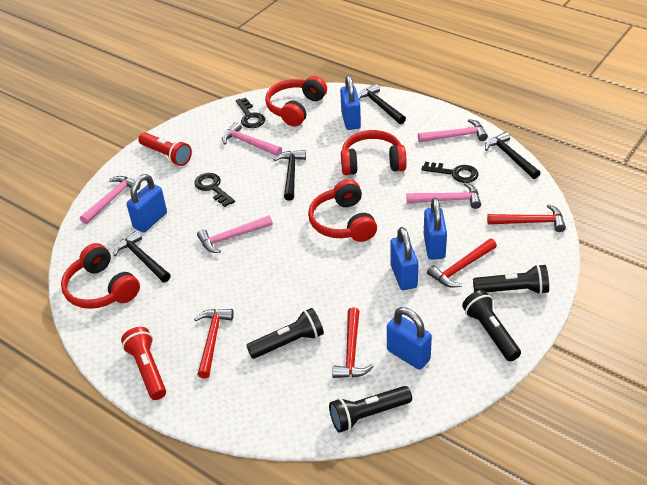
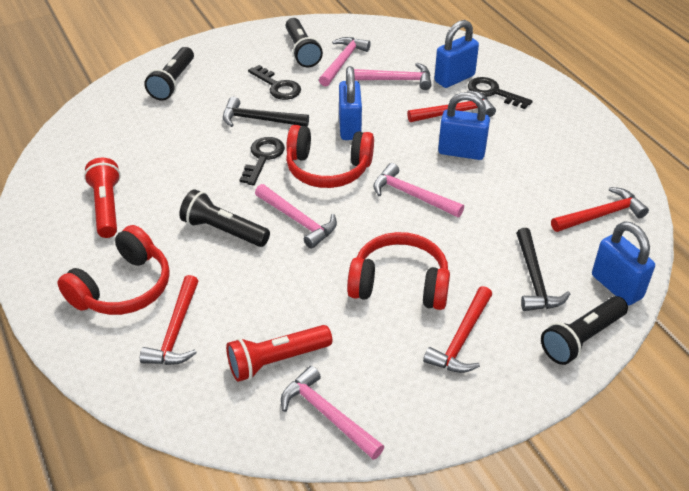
black hammer: 4 -> 2
blue padlock: 5 -> 4
red headphones: 4 -> 3

